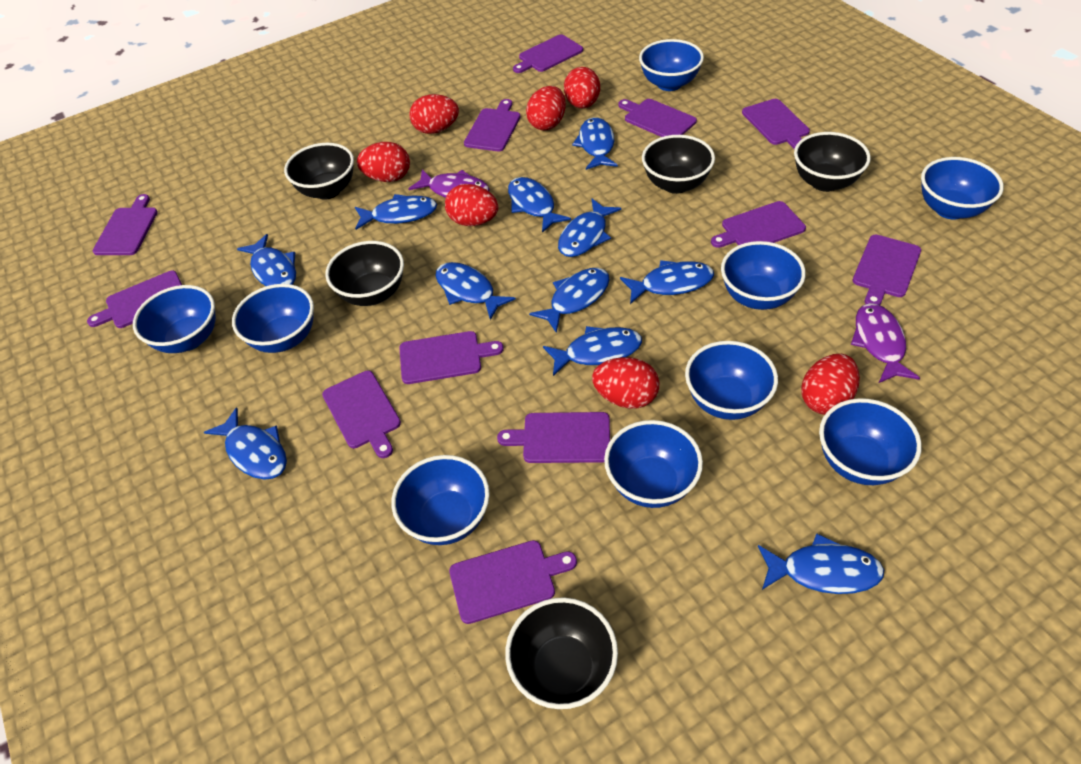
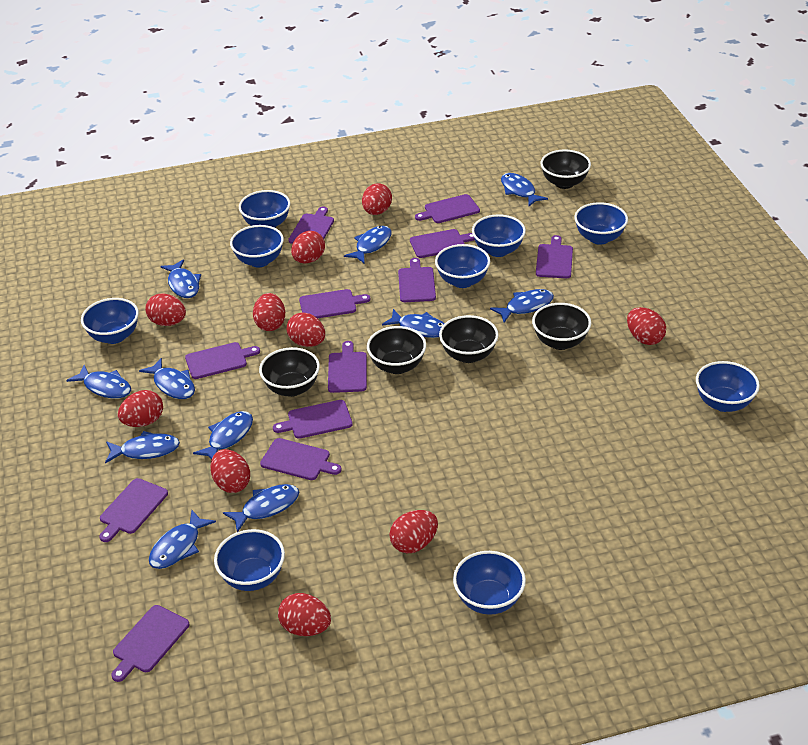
purple fish: 2 -> 0
red egg: 7 -> 10

